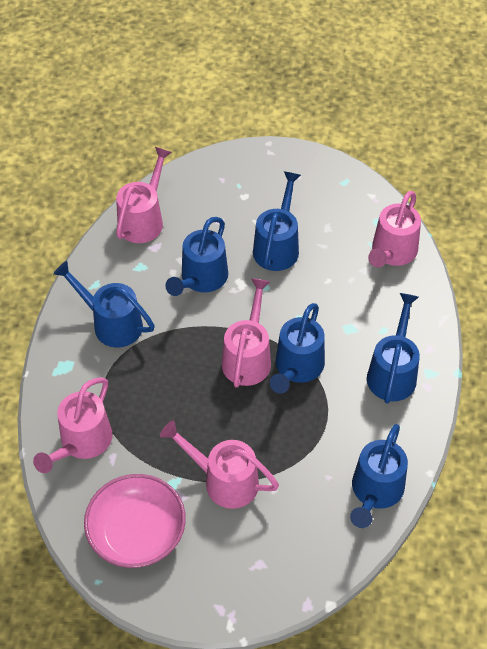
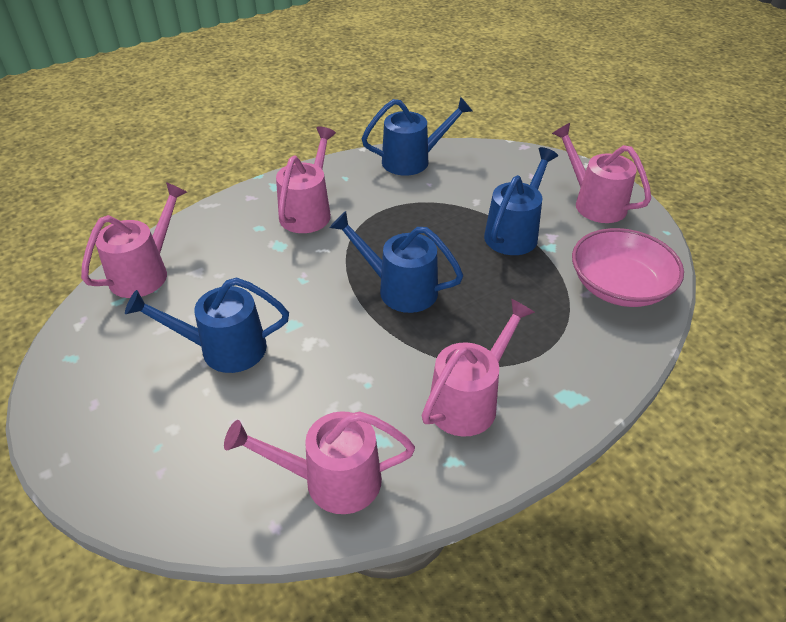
blue watering can: 6 -> 4

